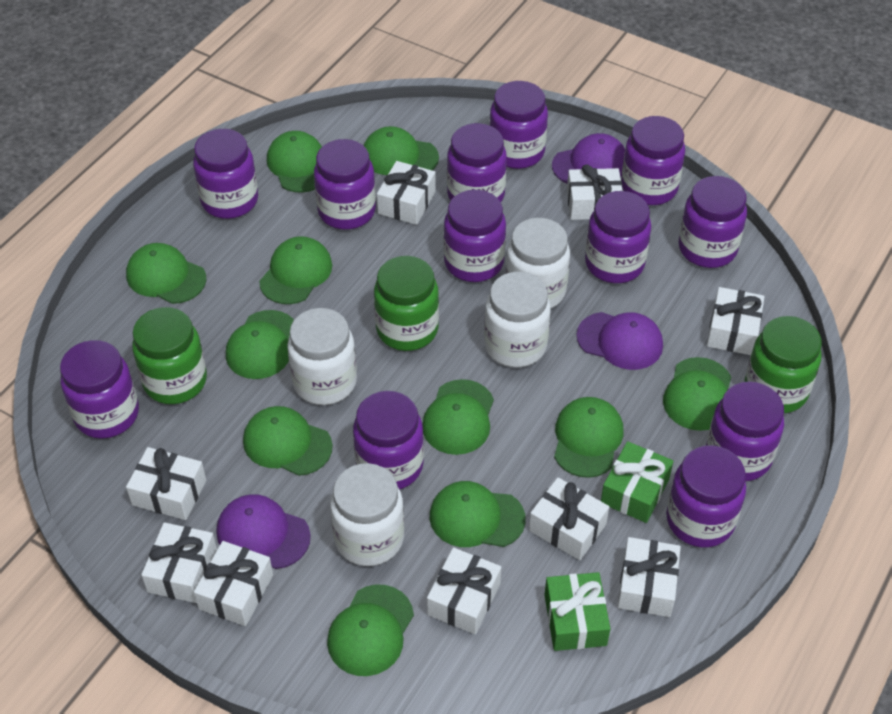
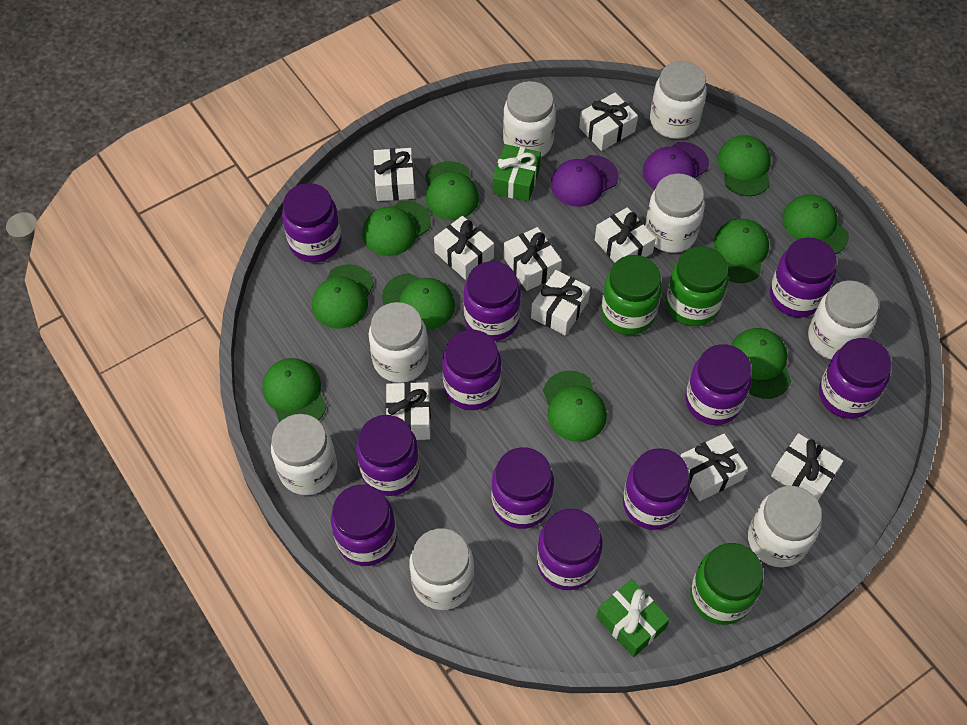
green cap: 11 -> 10
purple cap: 3 -> 2
purple jar: 12 -> 11
white jar: 4 -> 8

